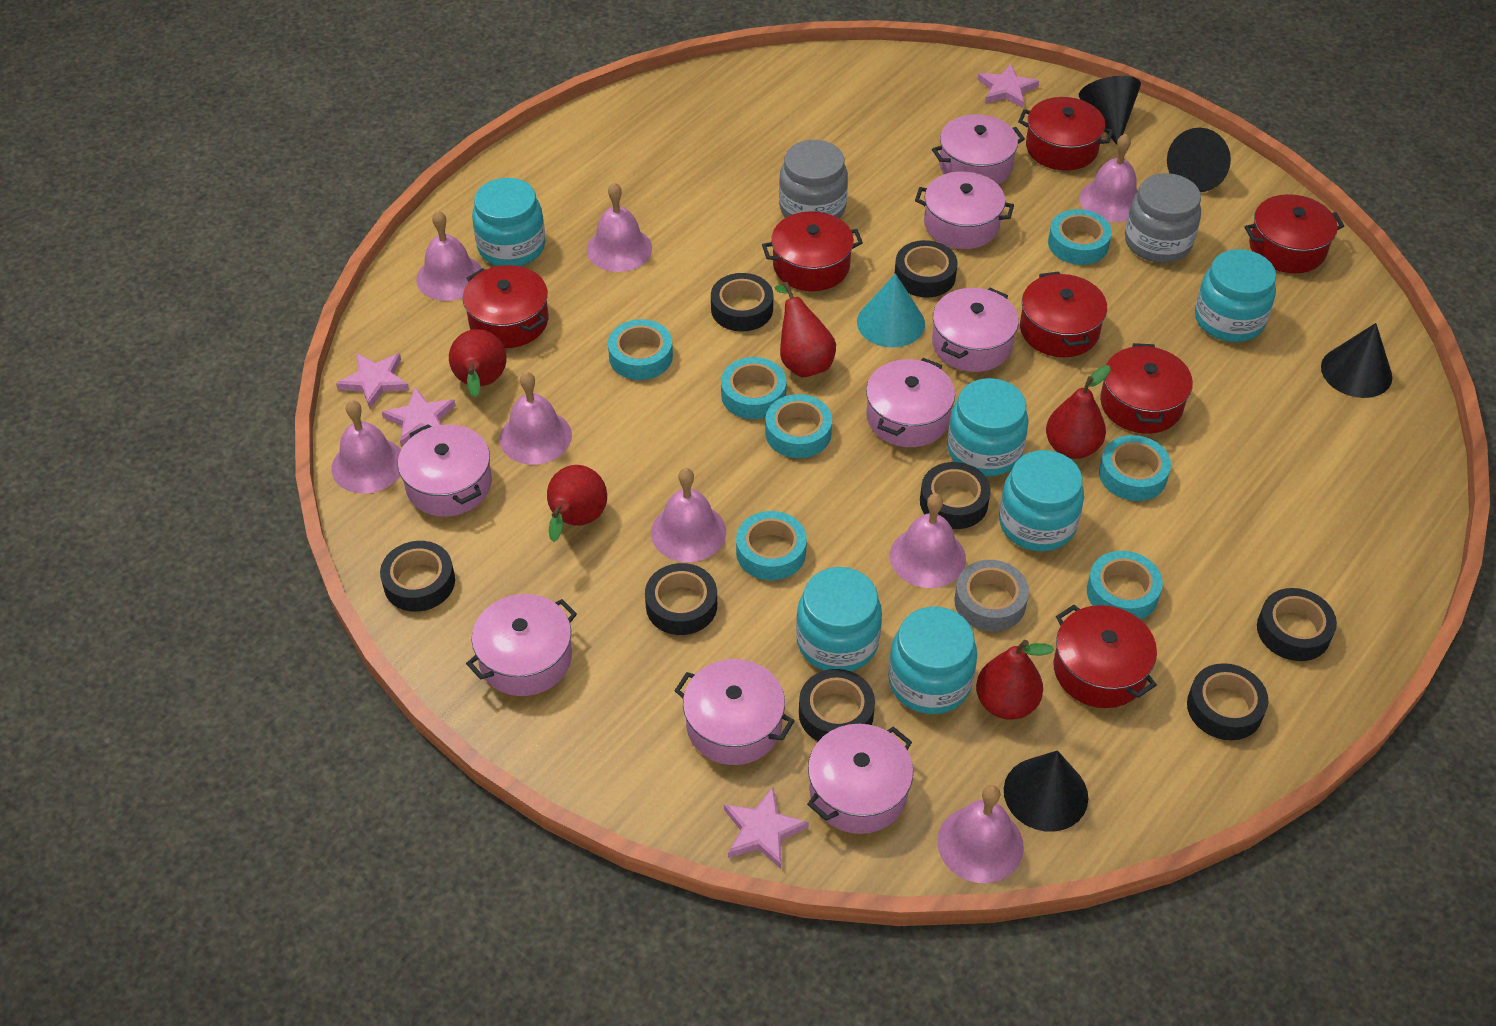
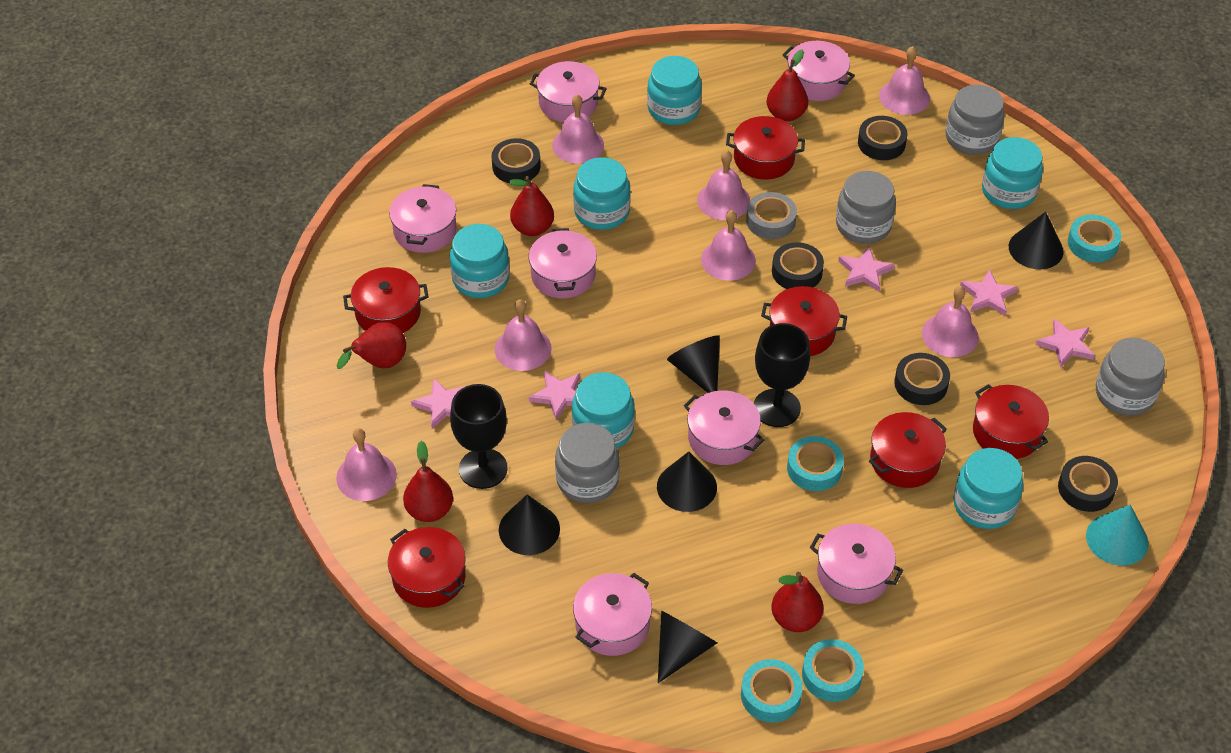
black cone: 4 -> 5
black goblet: 0 -> 2
black tape: 8 -> 5
grey jar: 2 -> 4
pink bell: 8 -> 7
pink pot: 8 -> 7
pink star: 4 -> 5
red pot: 7 -> 6
turquoise tape: 7 -> 4

